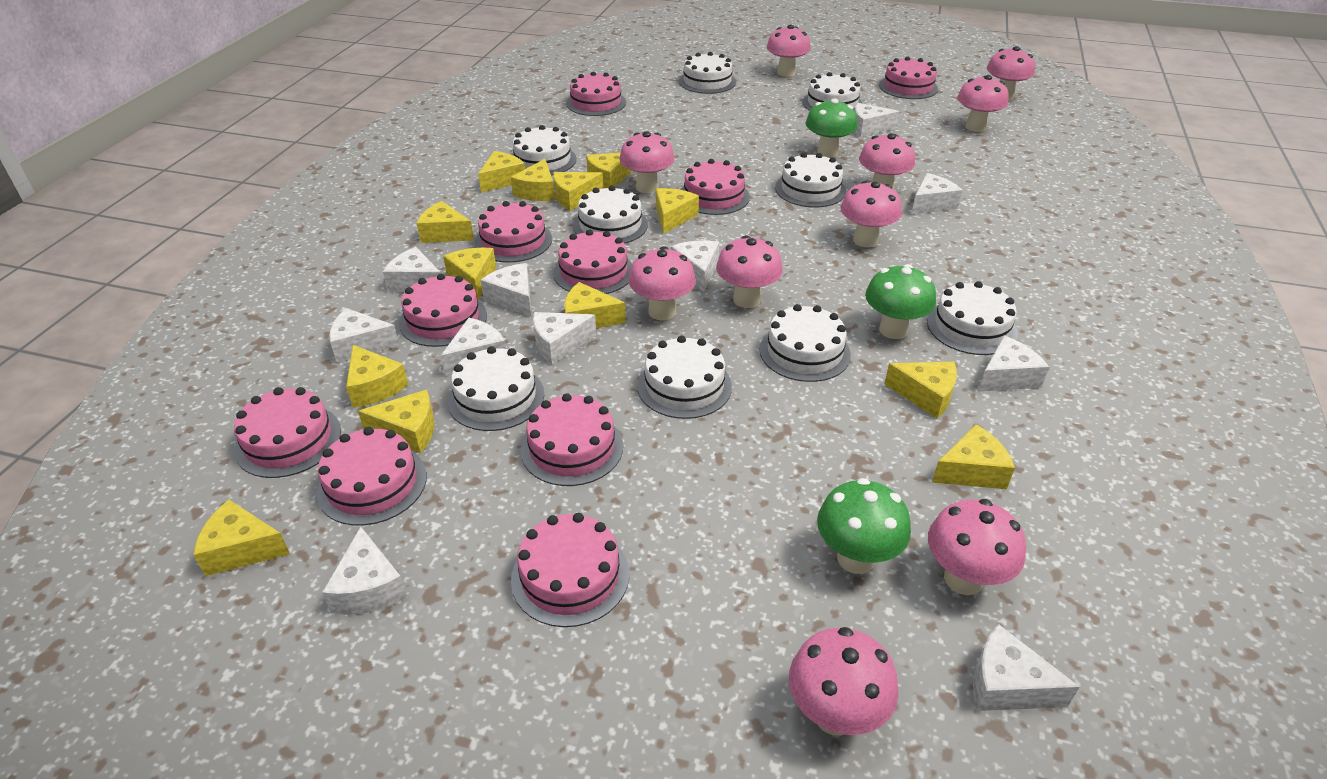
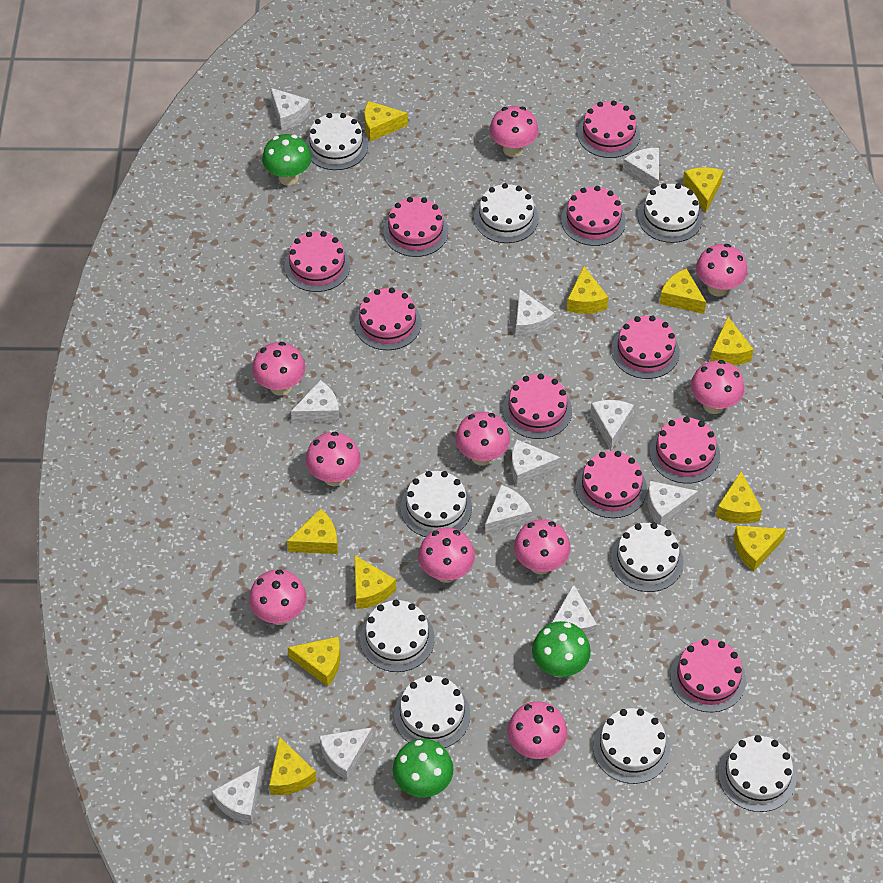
yellow cheese: 13 -> 11

